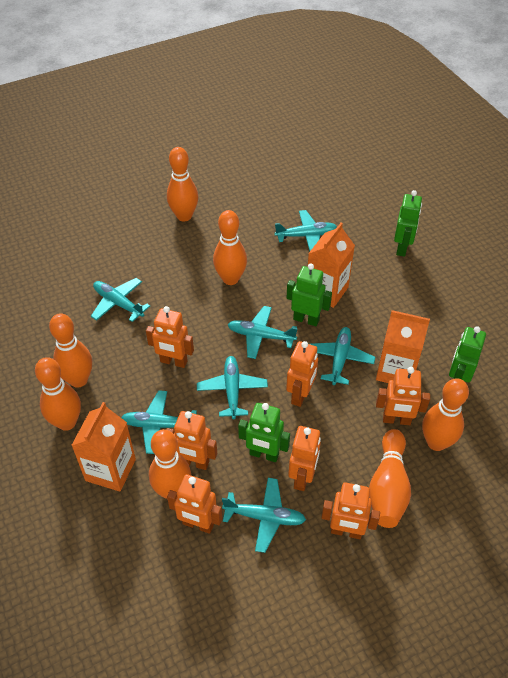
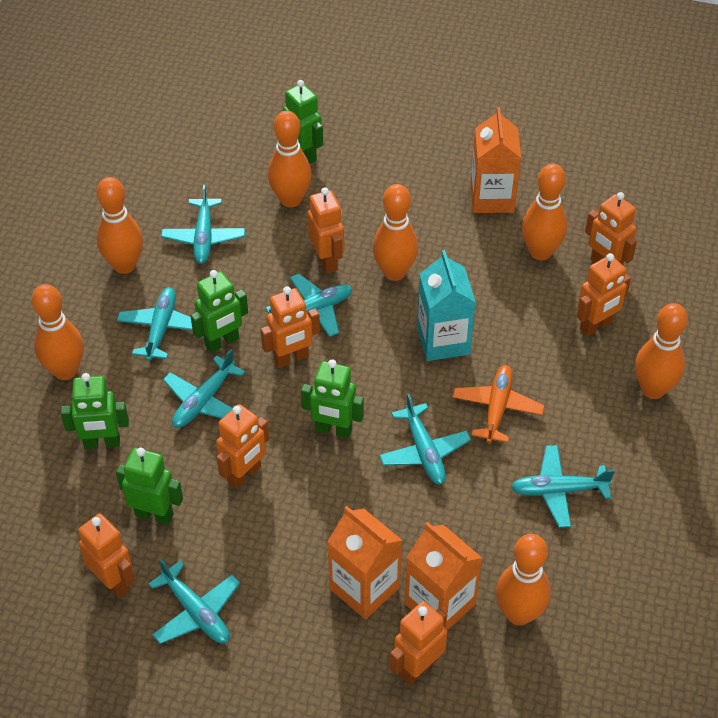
green robot: 4 -> 5
orange plane: 0 -> 1
turquoise carton: 0 -> 1

